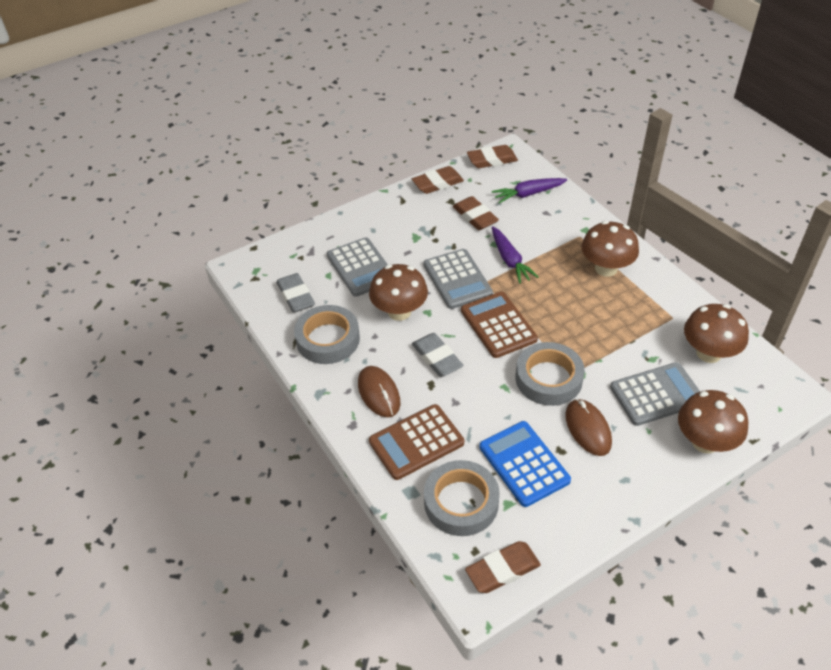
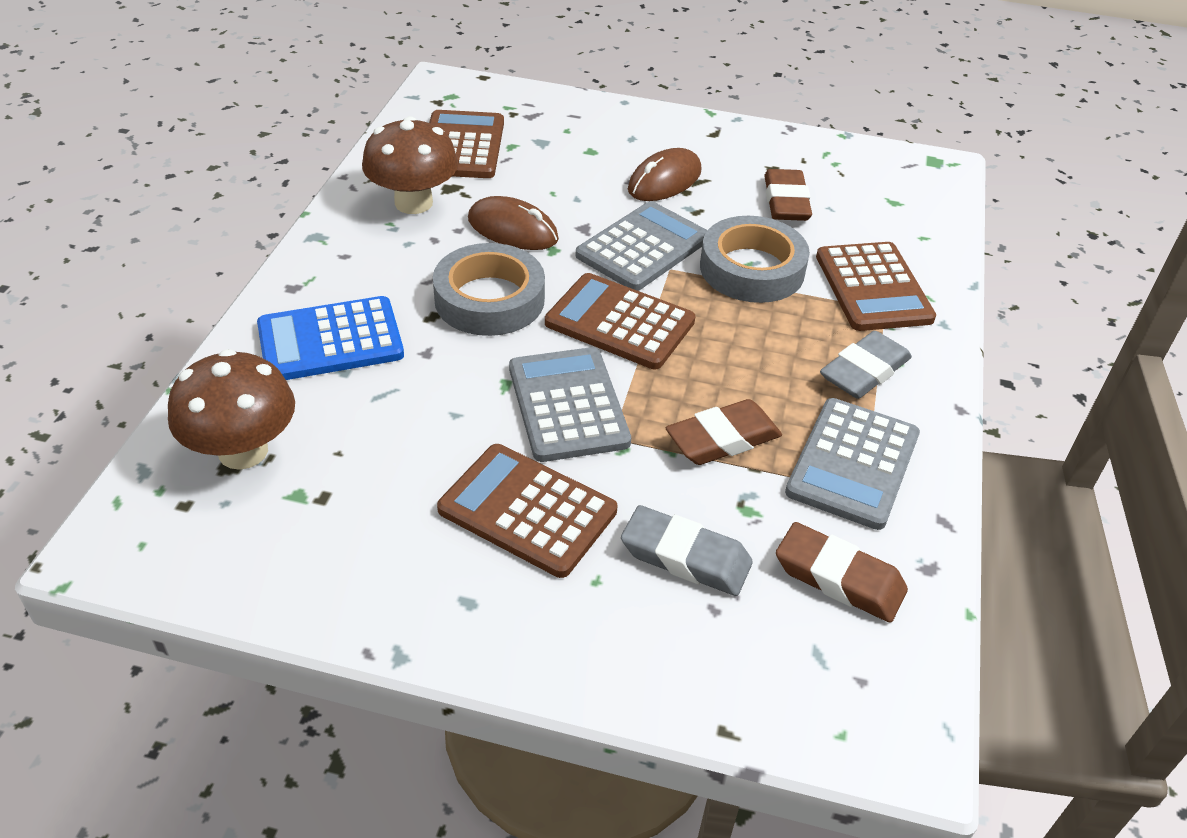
brown calculator: 2 -> 4
brown eraser: 4 -> 3
brown mushroom: 4 -> 2
grey tape: 3 -> 2
purple carrot: 2 -> 0

